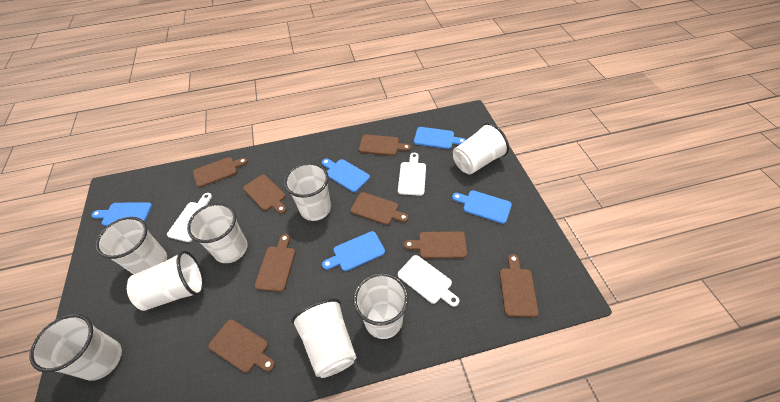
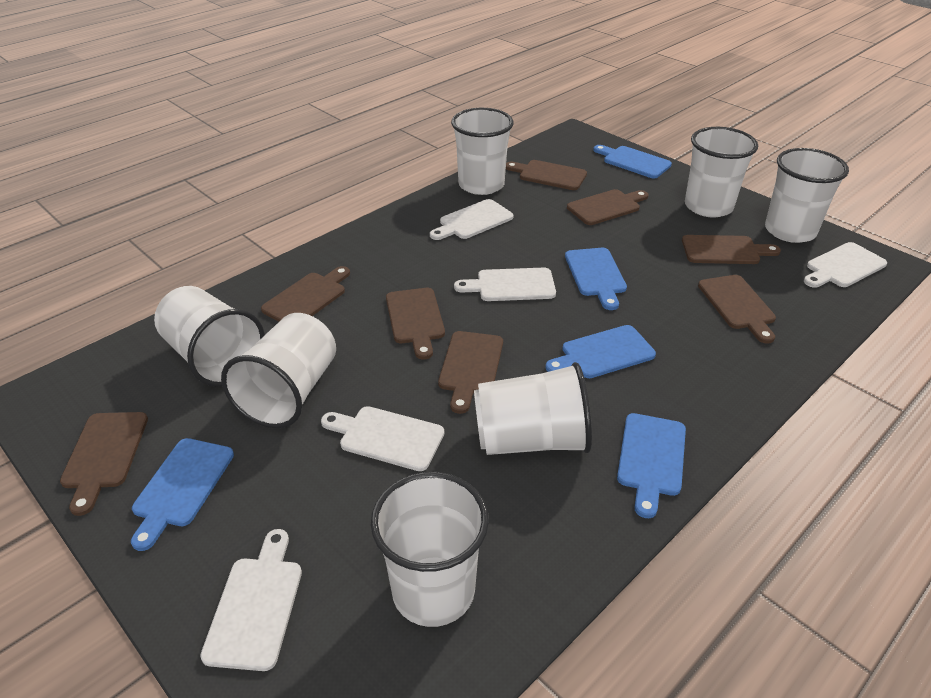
white cup: 8 -> 7
white cutting board: 3 -> 5

